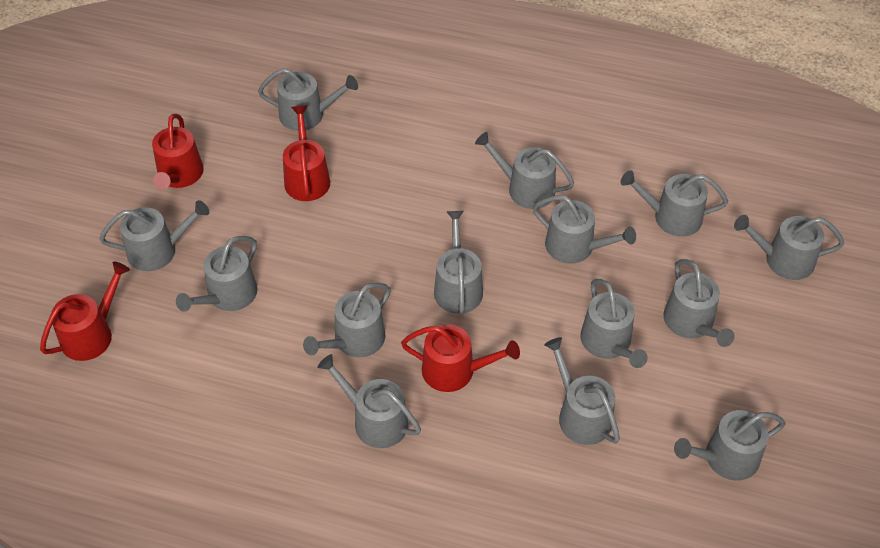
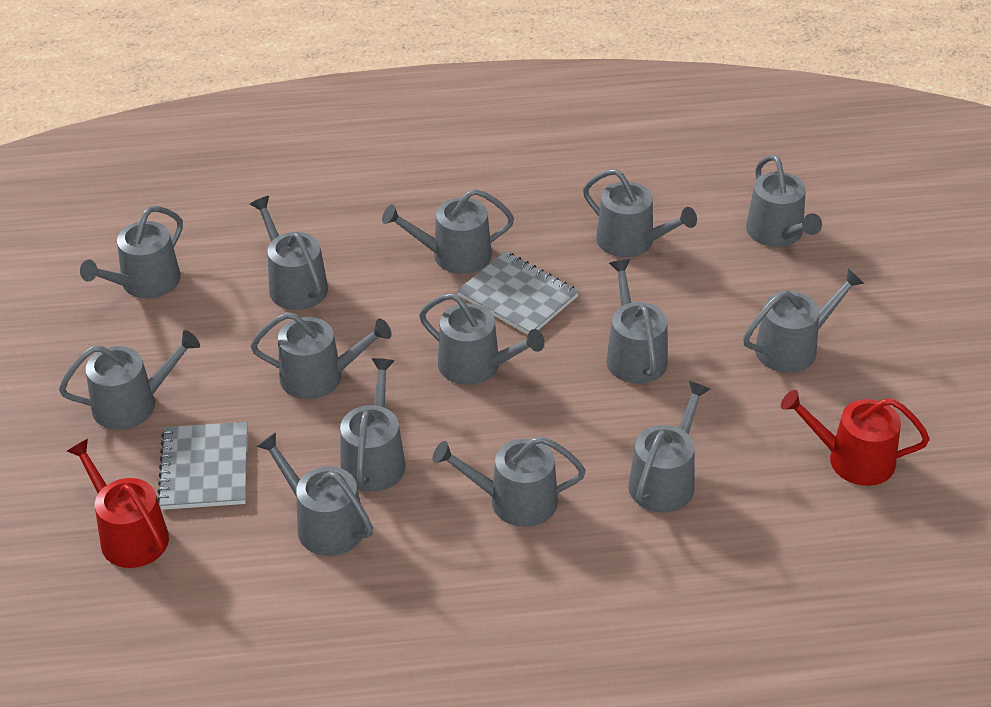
grey notebook: 0 -> 2
red watering can: 4 -> 2

